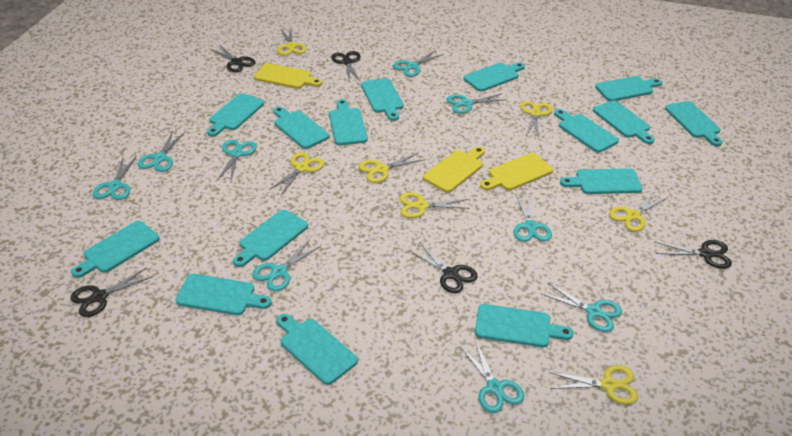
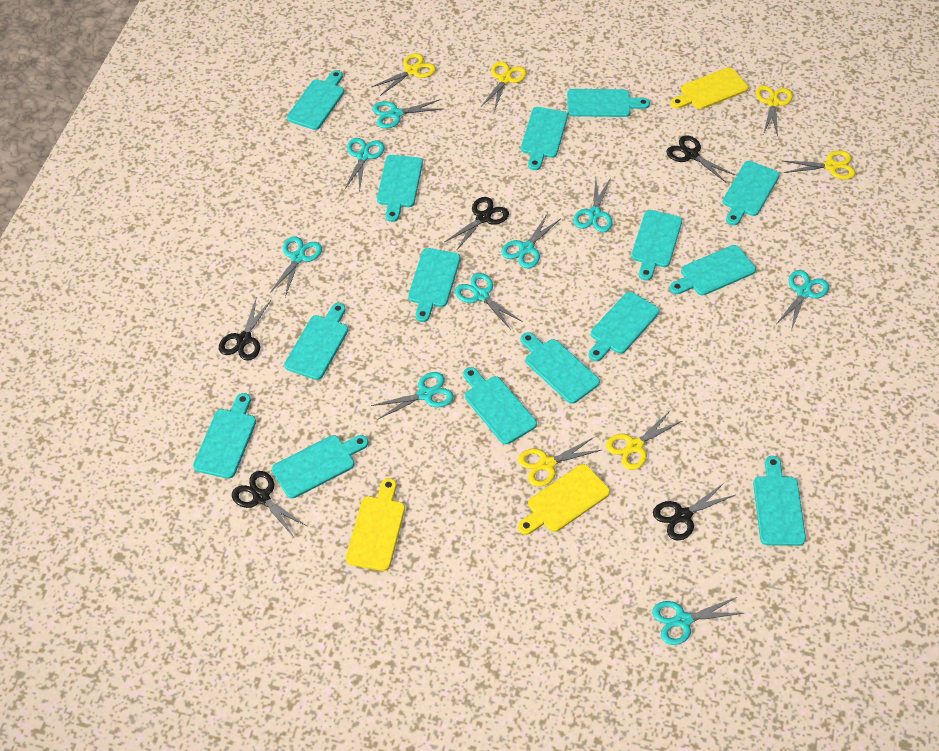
yellow scissors: 7 -> 6

